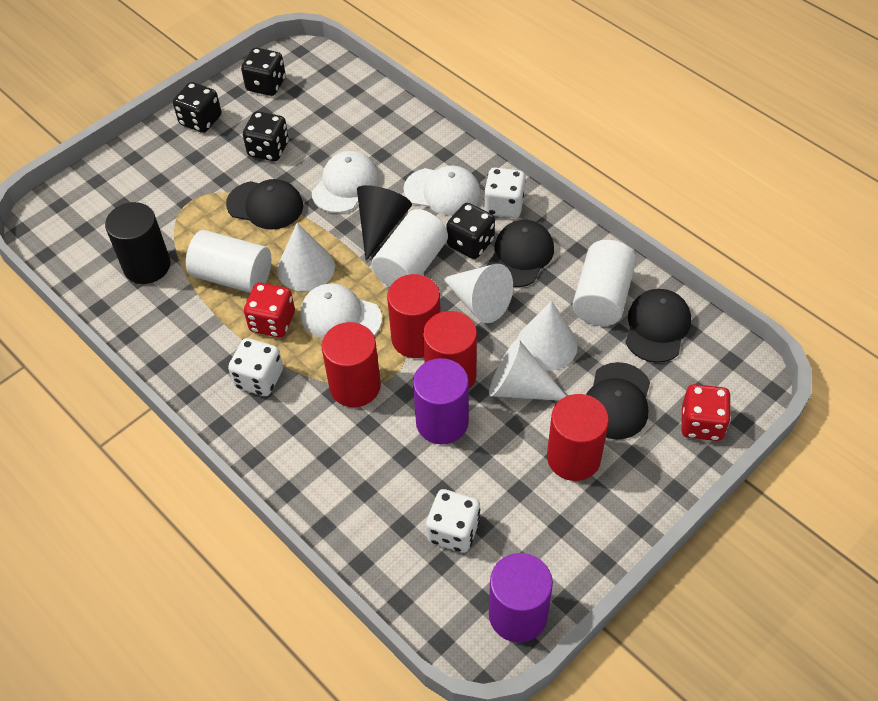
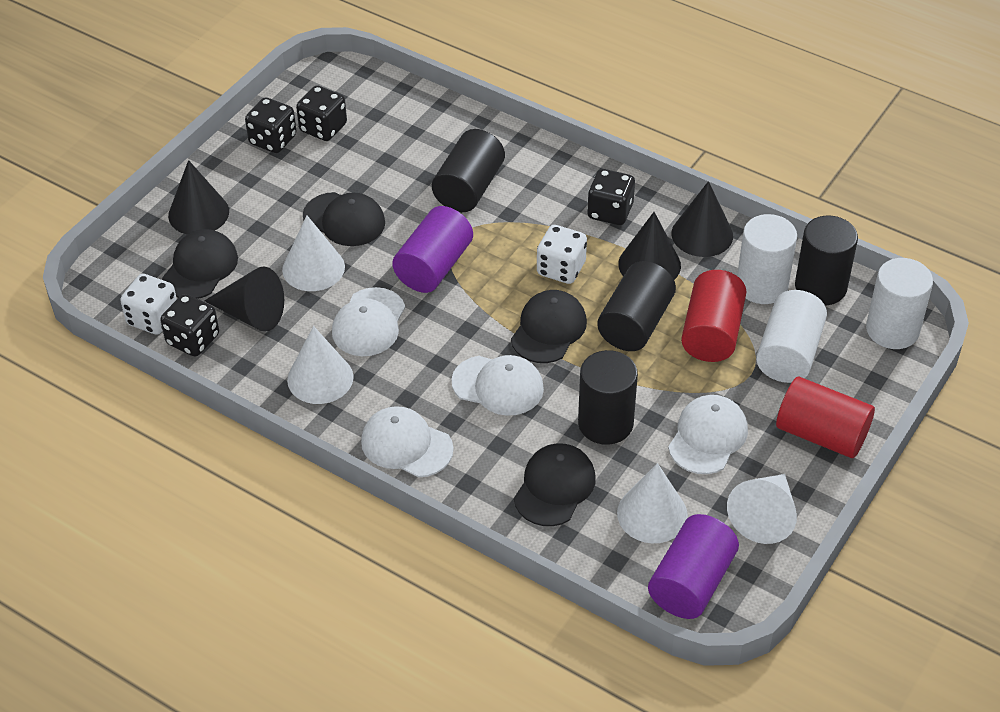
black cone: 1 -> 4
black cylinder: 1 -> 4
red cylinder: 4 -> 2
red dice: 2 -> 0
white cap: 3 -> 4
white dice: 3 -> 2

